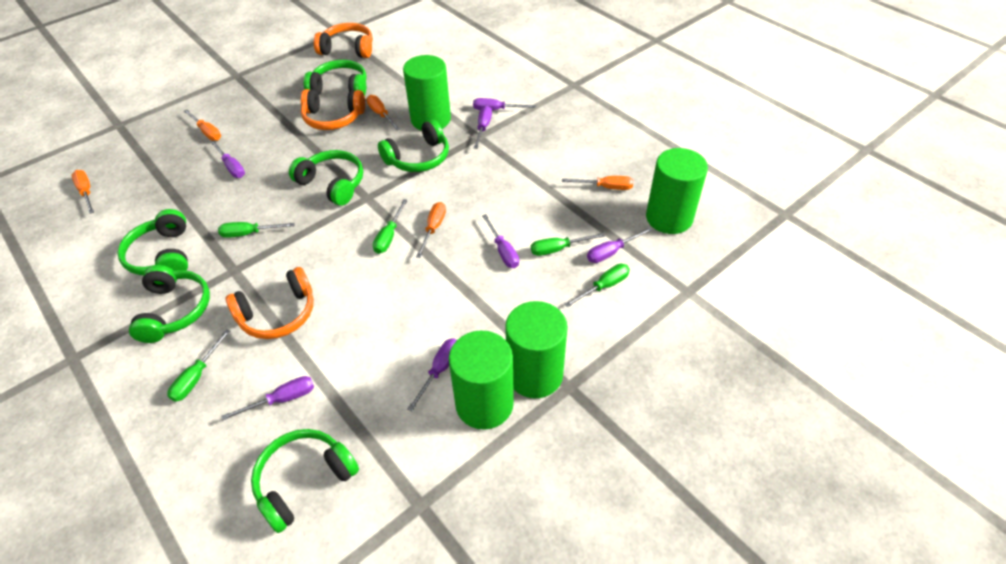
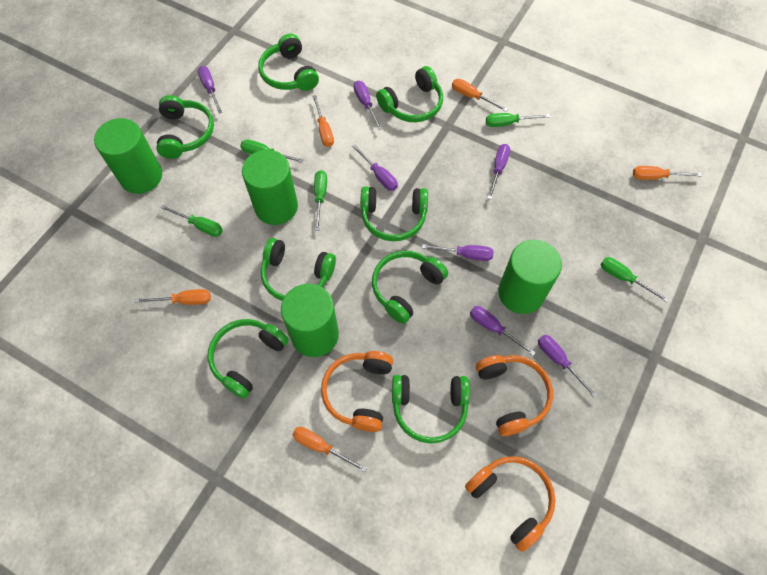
green headphones: 6 -> 8

